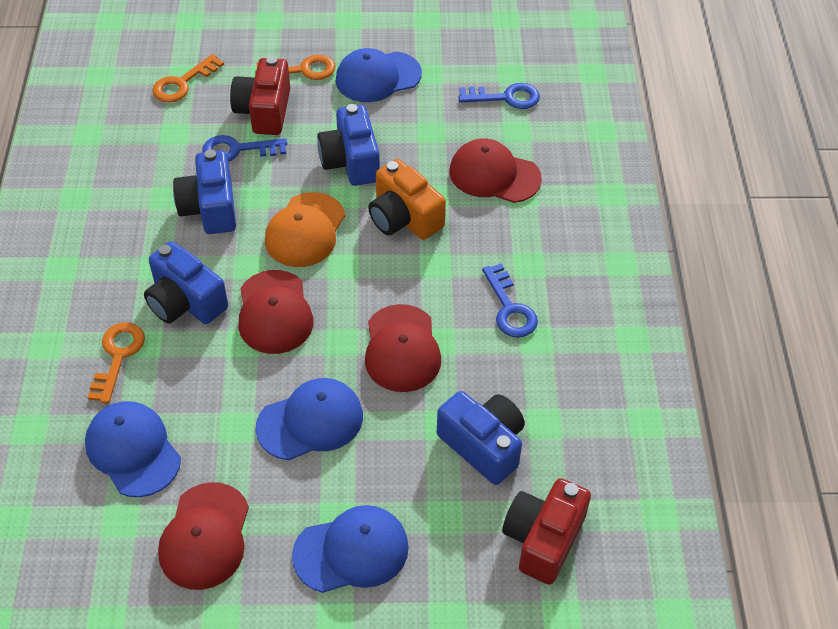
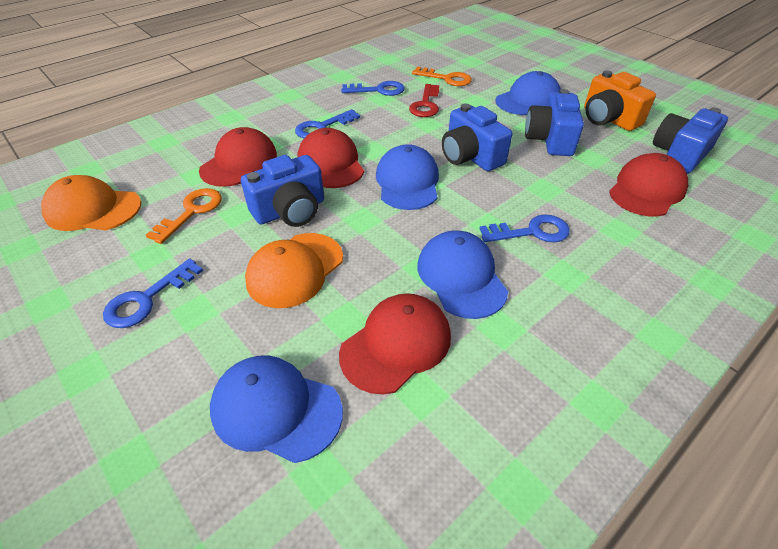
blue key: 3 -> 4
orange cap: 1 -> 2
orange key: 3 -> 2
red camera: 2 -> 0
red key: 0 -> 1

